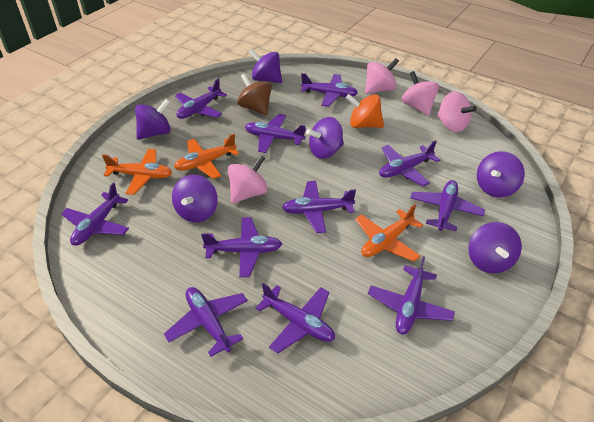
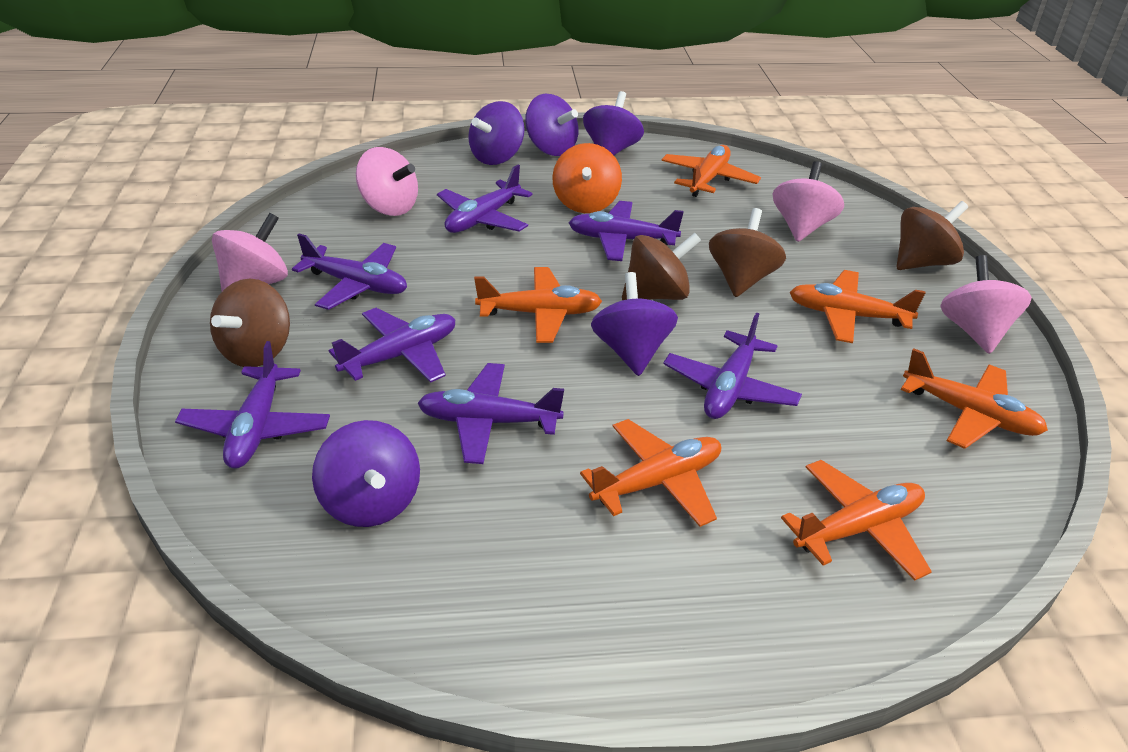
brown spinning top: 1 -> 4
orange plane: 3 -> 6
purple plane: 11 -> 7
purple spinning top: 6 -> 5

